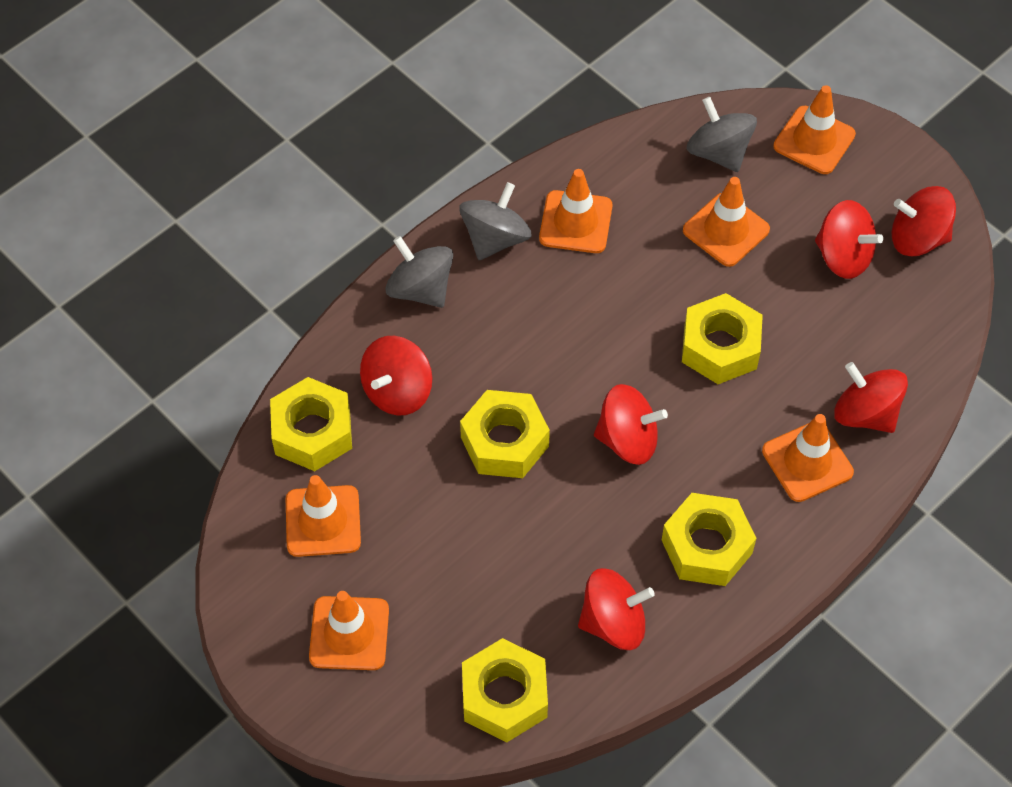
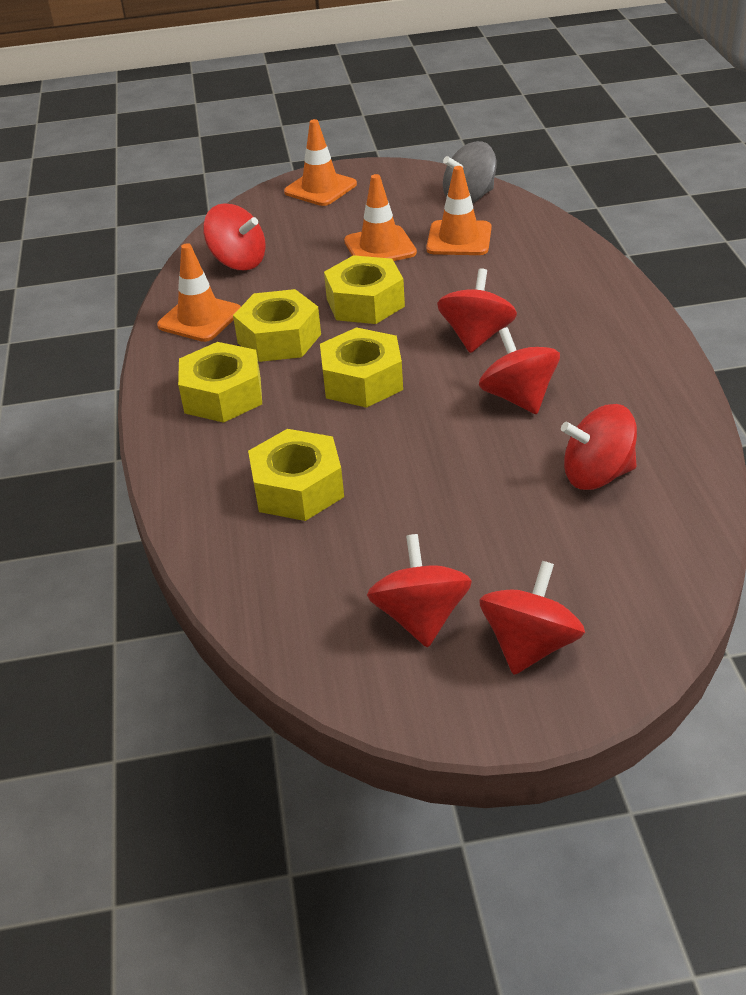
grey spinning top: 3 -> 1
orange traffic cone: 6 -> 4

